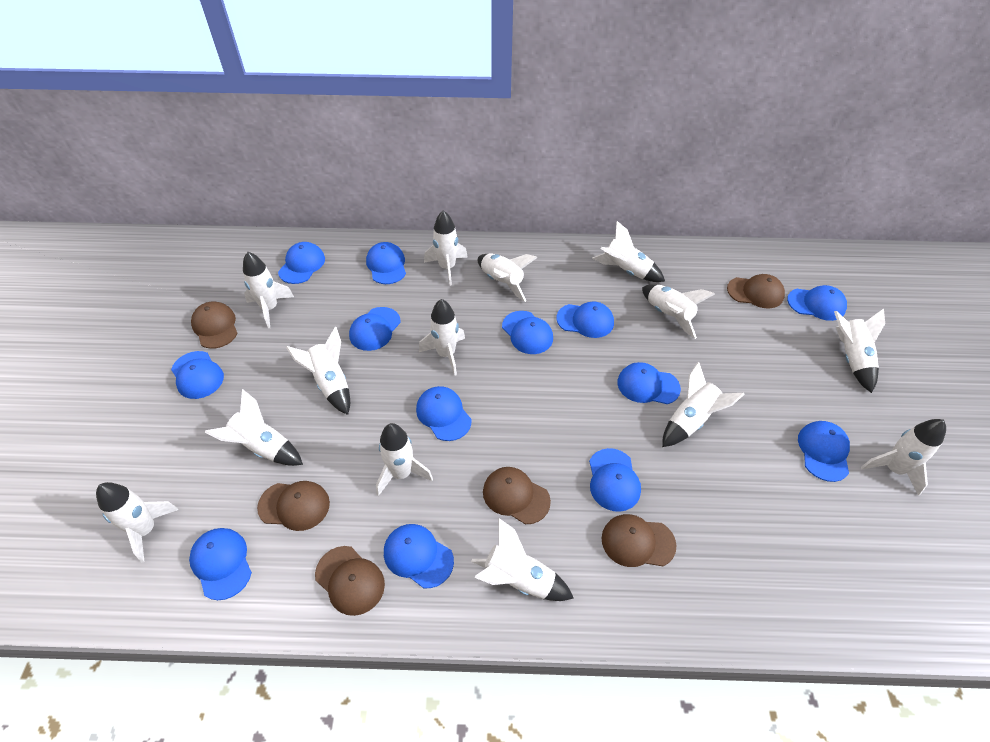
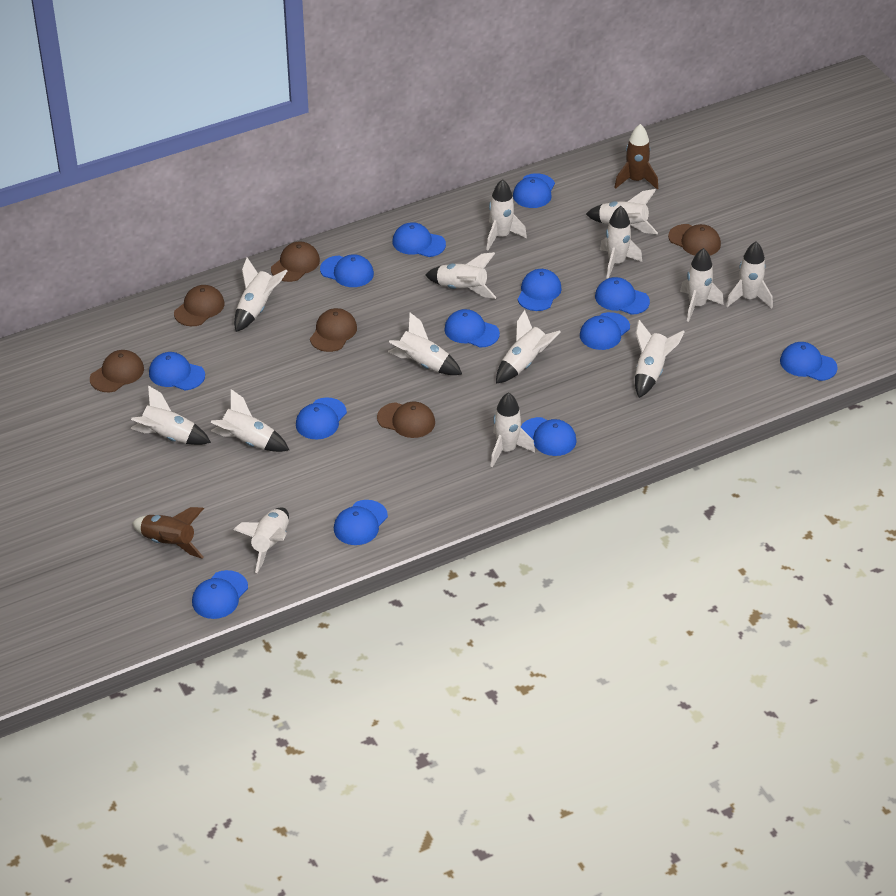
brown rocket: 0 -> 2

